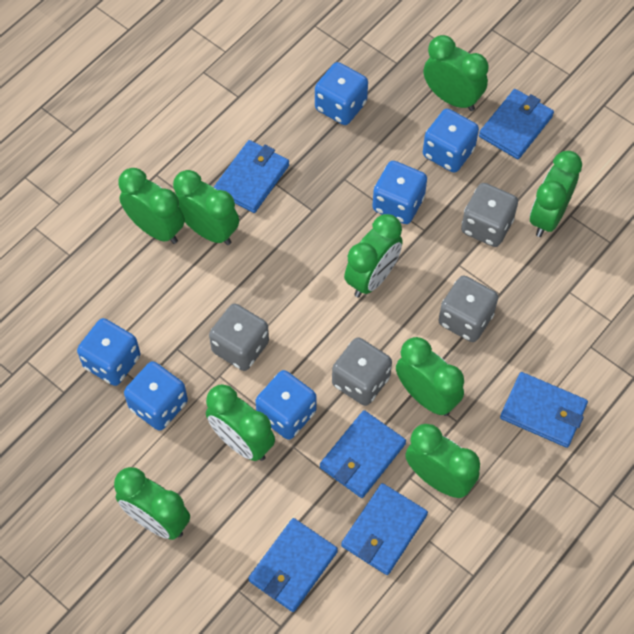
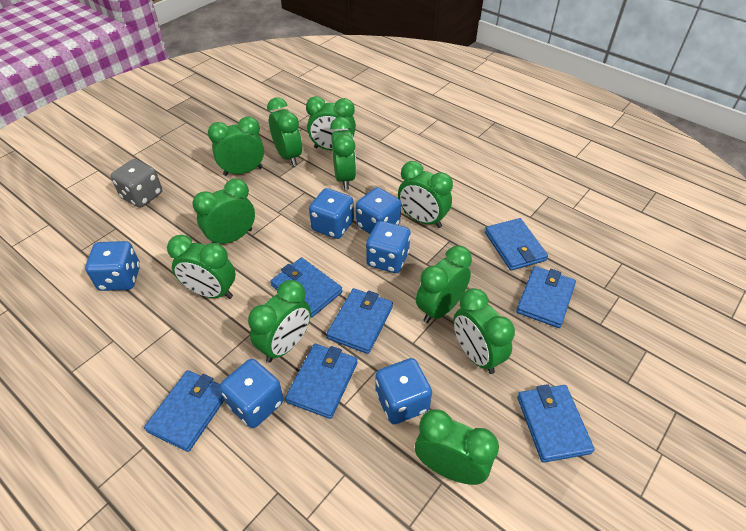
blue wallet: 6 -> 7
green clock: 9 -> 11
grey dice: 4 -> 1

